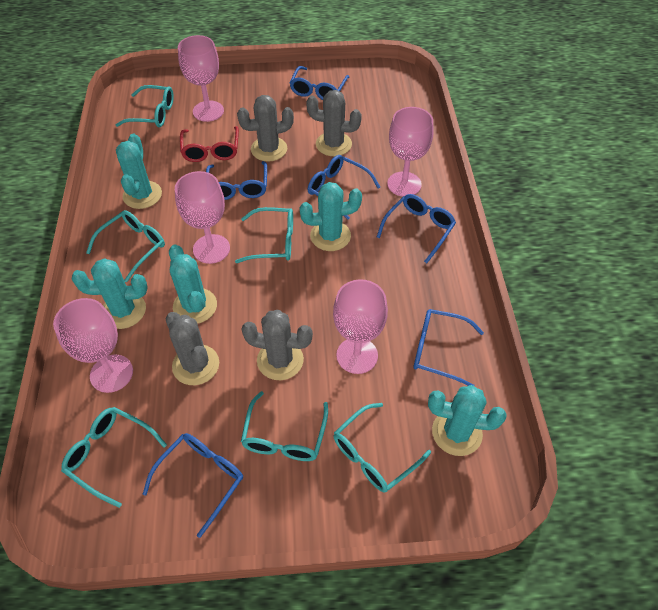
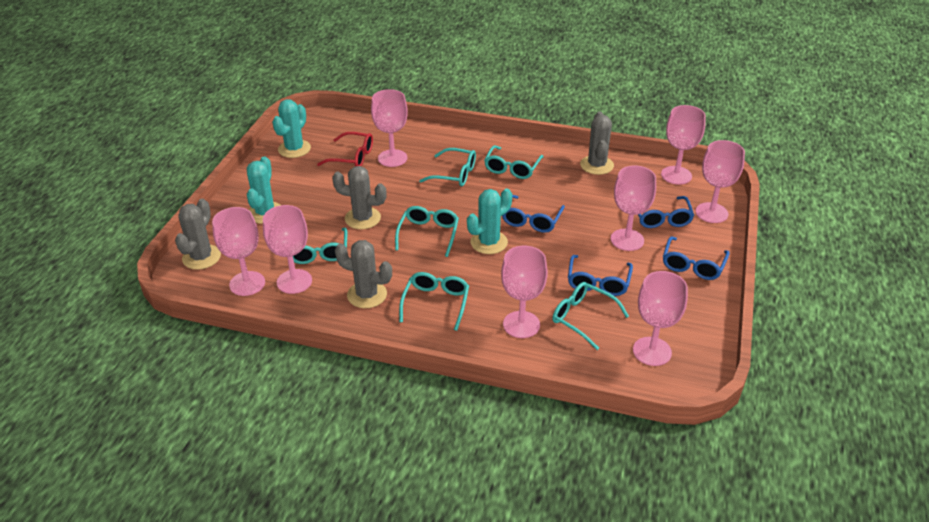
blue glasses: 6 -> 4
pink goblet: 5 -> 8
turquoise cactus: 5 -> 3

